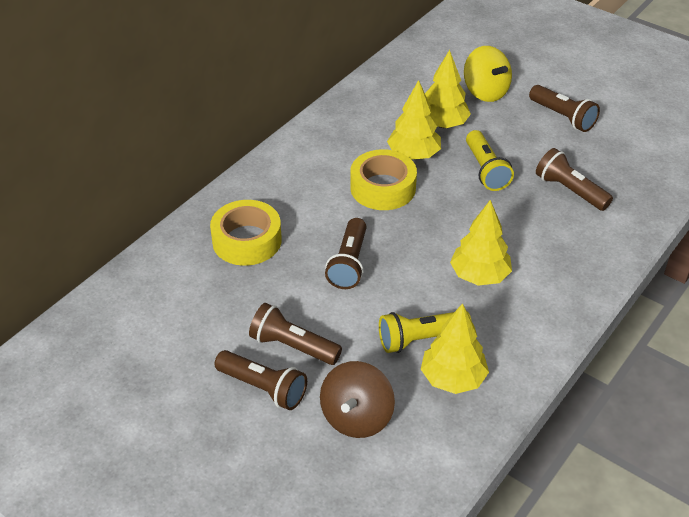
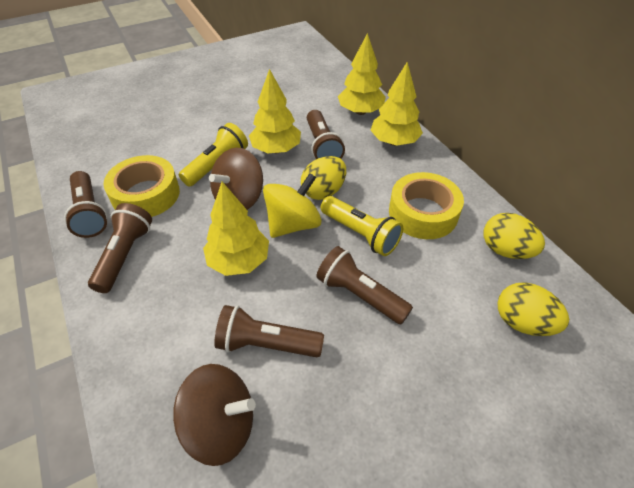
brown spinning top: 1 -> 2
yellow egg: 0 -> 3

